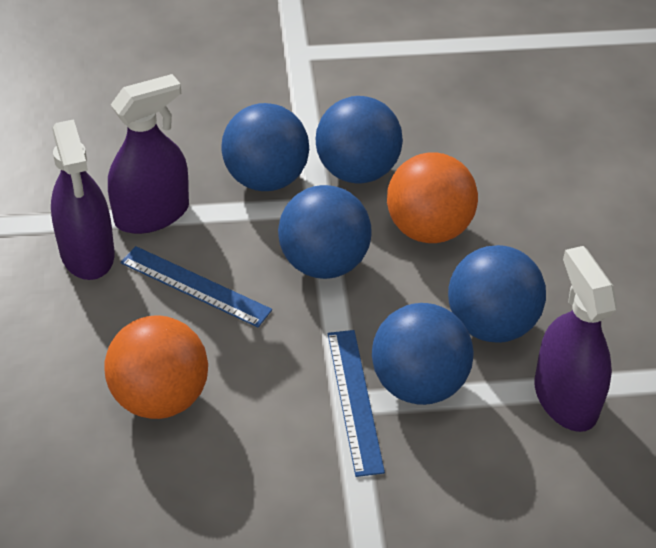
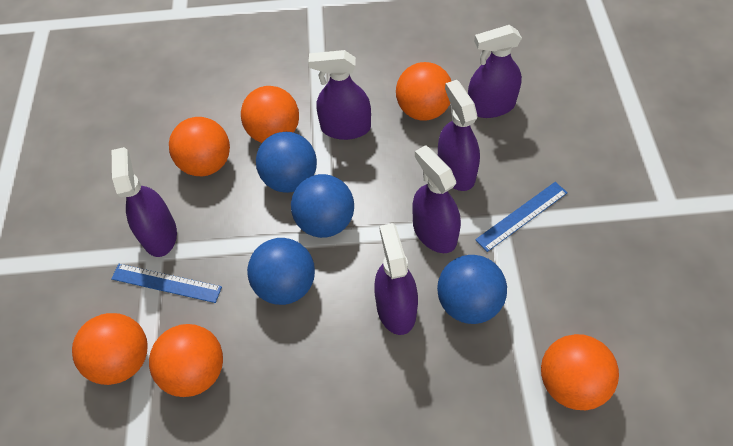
blue ball: 5 -> 4
orange ball: 2 -> 6
purple spray bottle: 3 -> 6

